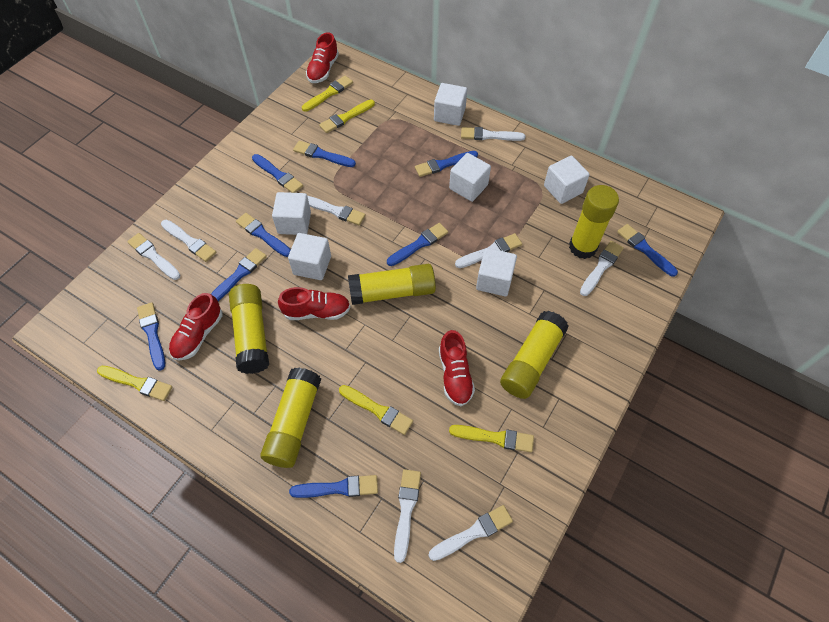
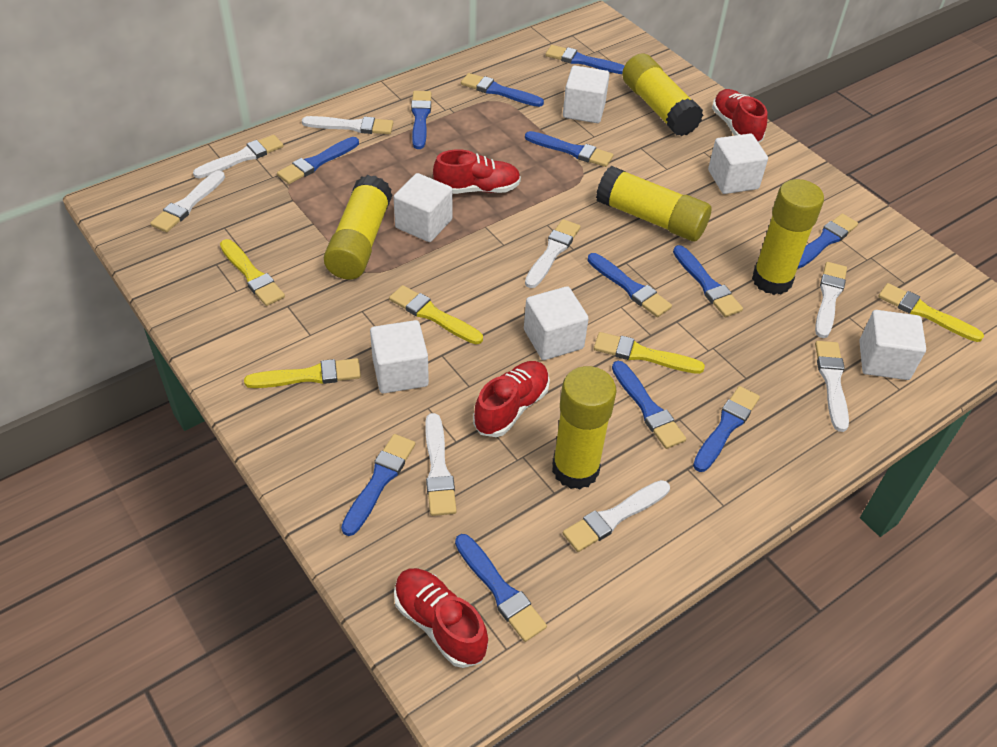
blue brush: 9 -> 12

